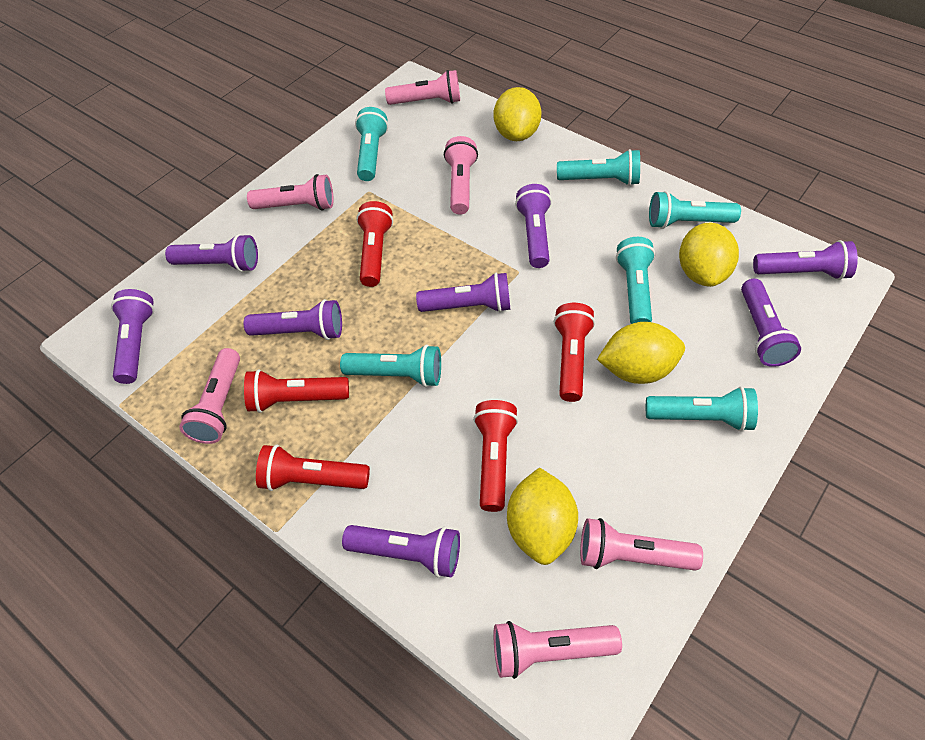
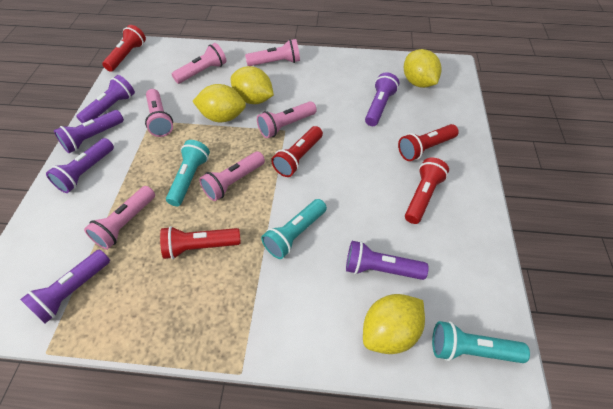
purple flashlight: 8 -> 6
turquoise flashlight: 6 -> 3

